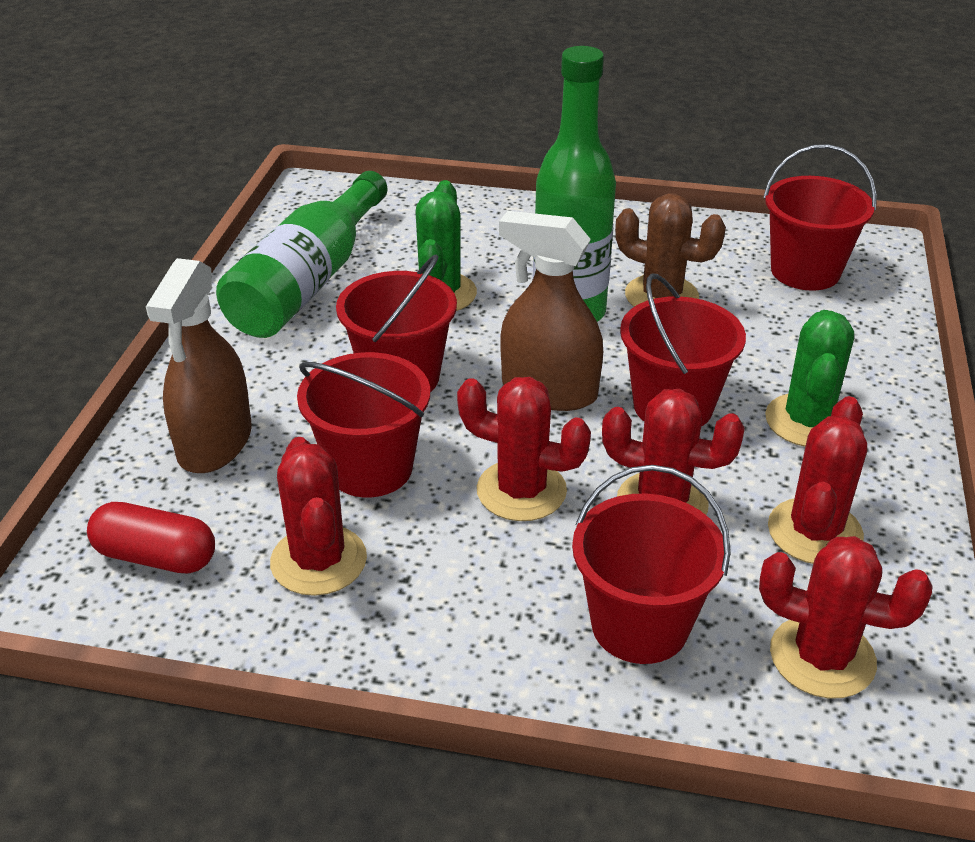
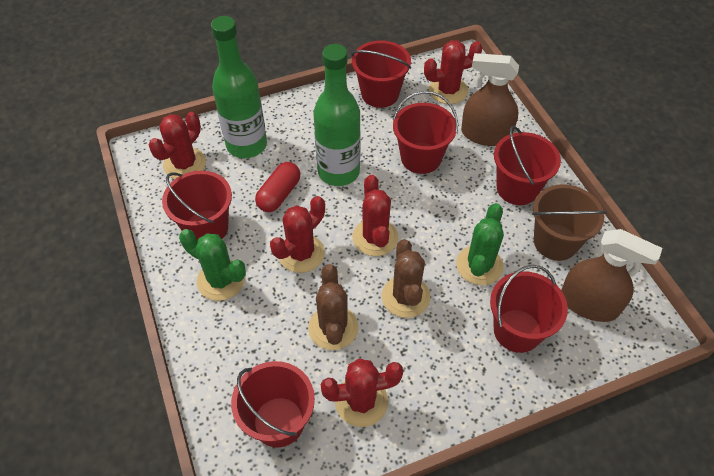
brown bucket: 0 -> 1
brown cactus: 1 -> 2
red bucket: 5 -> 6

